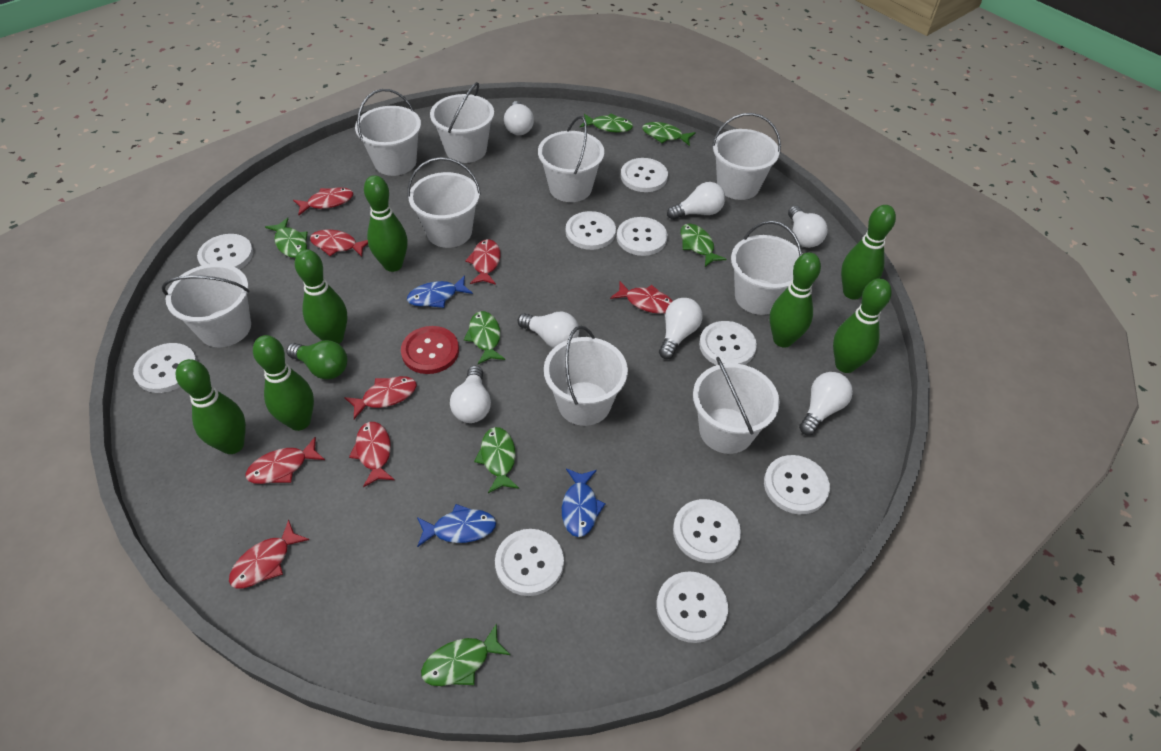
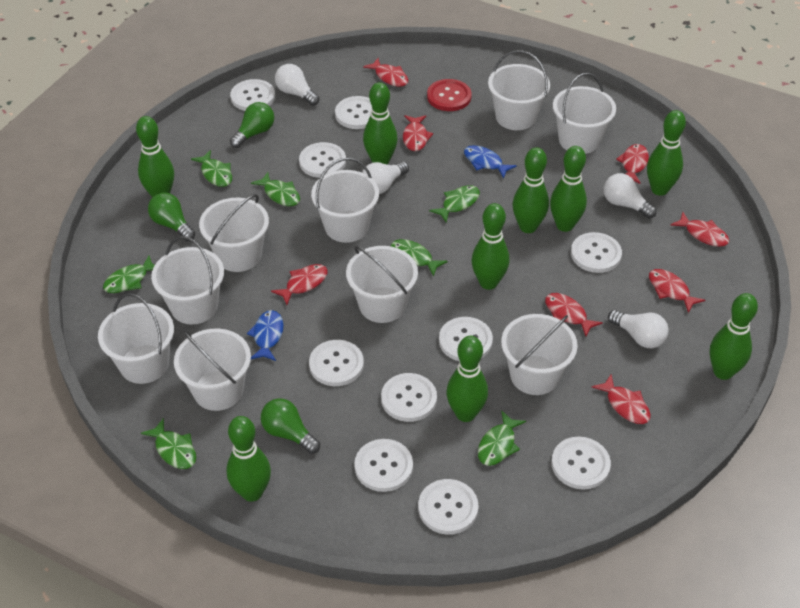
blue fish: 3 -> 2
green bowling pin: 7 -> 9
green light bulb: 1 -> 3
white light bulb: 7 -> 4

